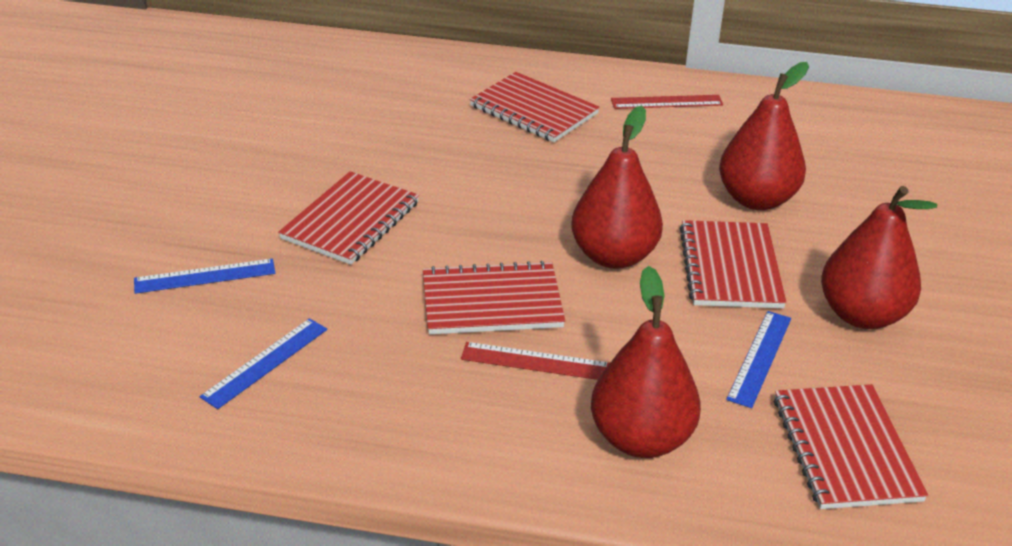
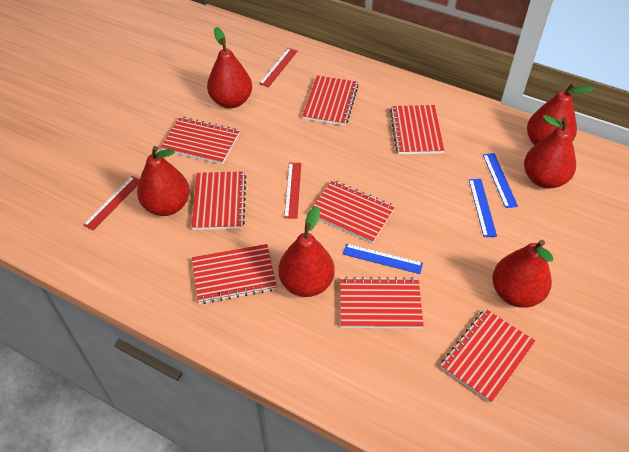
red notebook: 5 -> 8
red pear: 4 -> 6
red ruler: 2 -> 3

